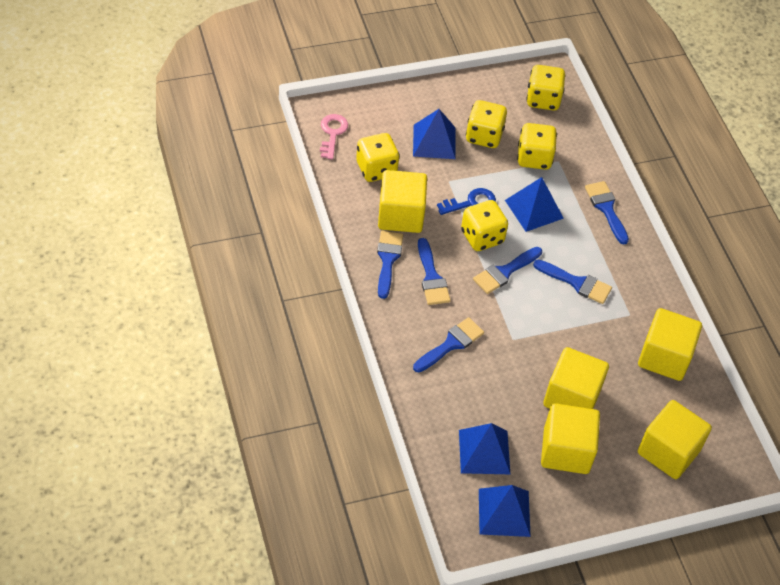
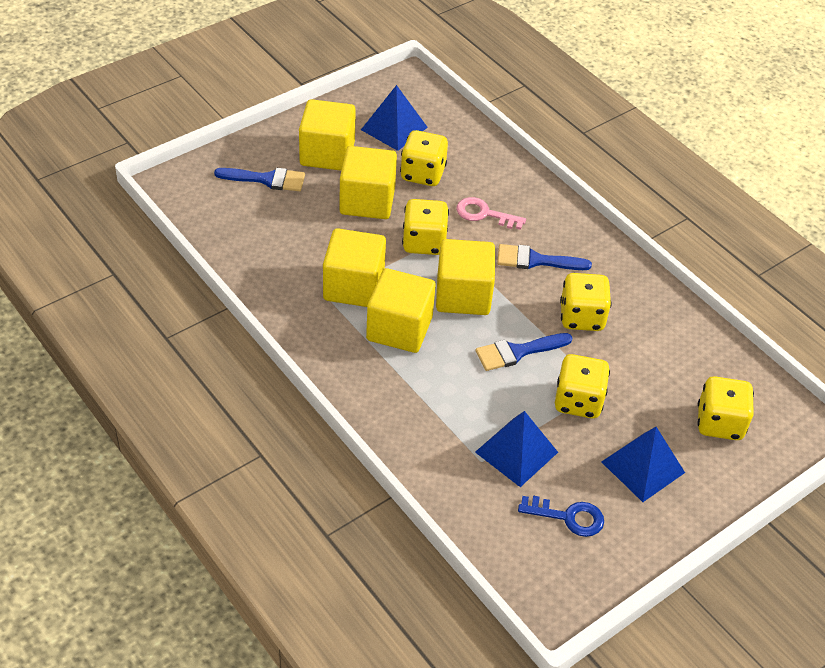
blue brush: 6 -> 3
blue pyramid: 4 -> 3

